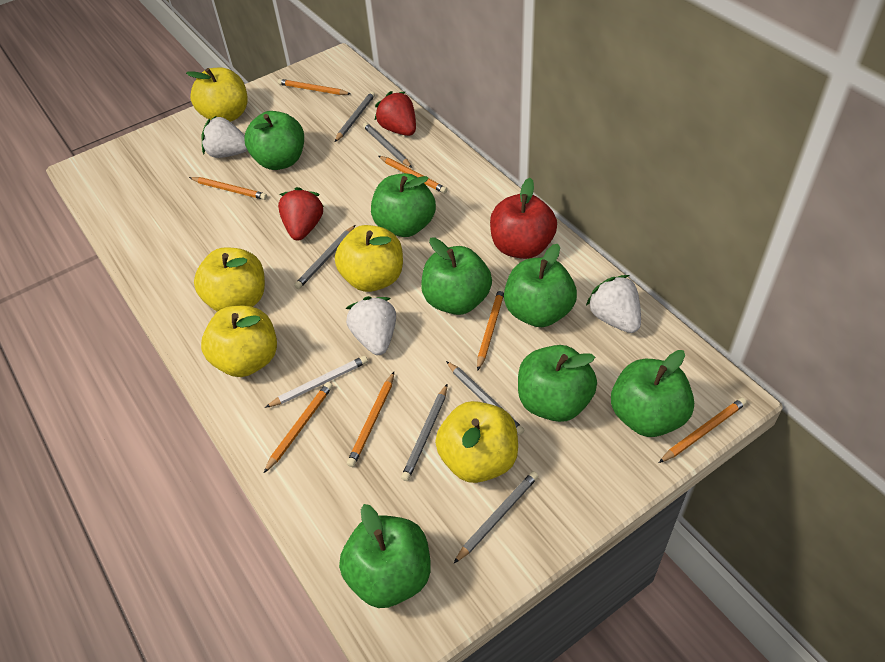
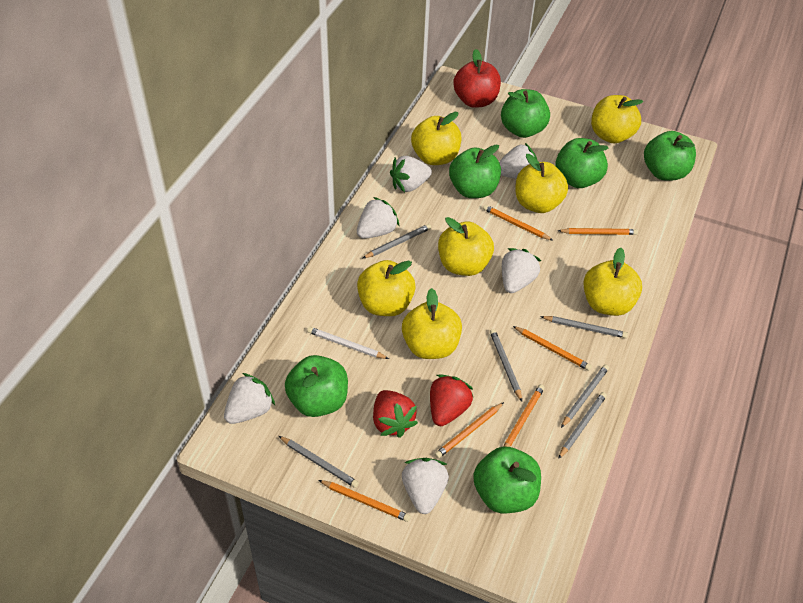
green apple: 7 -> 6
orange pencil: 7 -> 6
white strawberry: 3 -> 6
yellow apple: 5 -> 7

